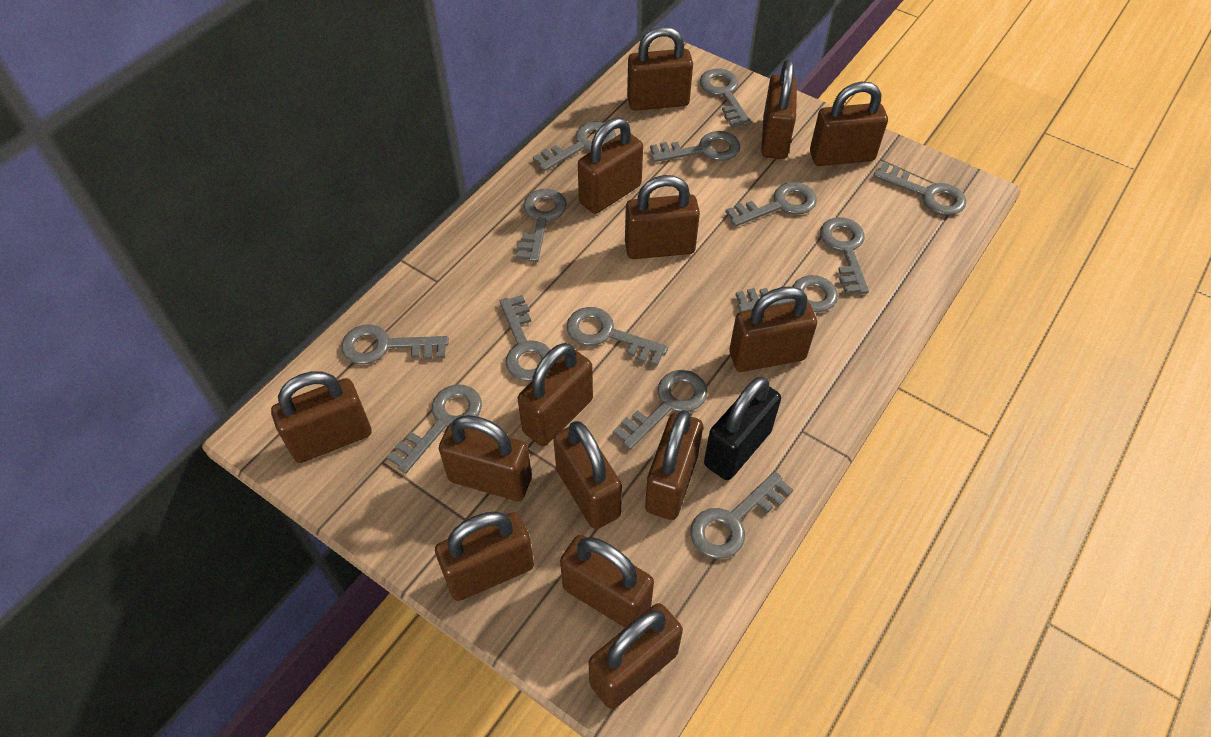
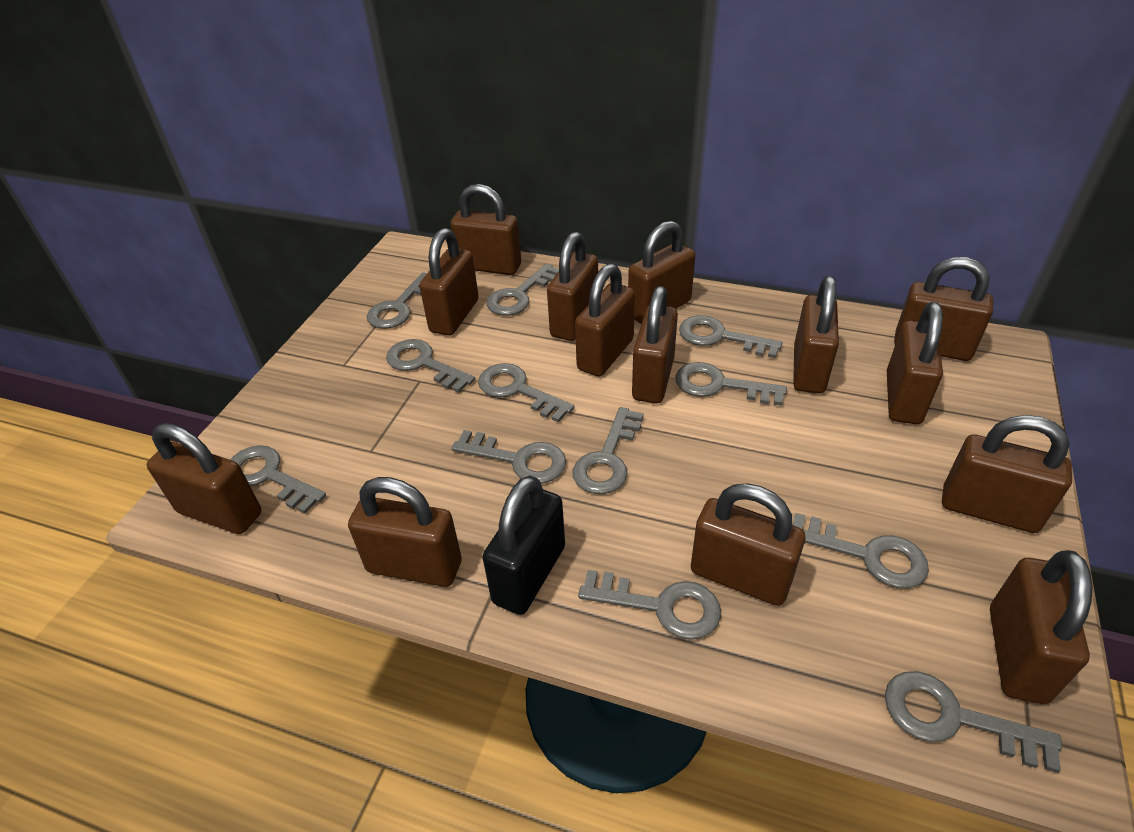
grey key: 14 -> 12

